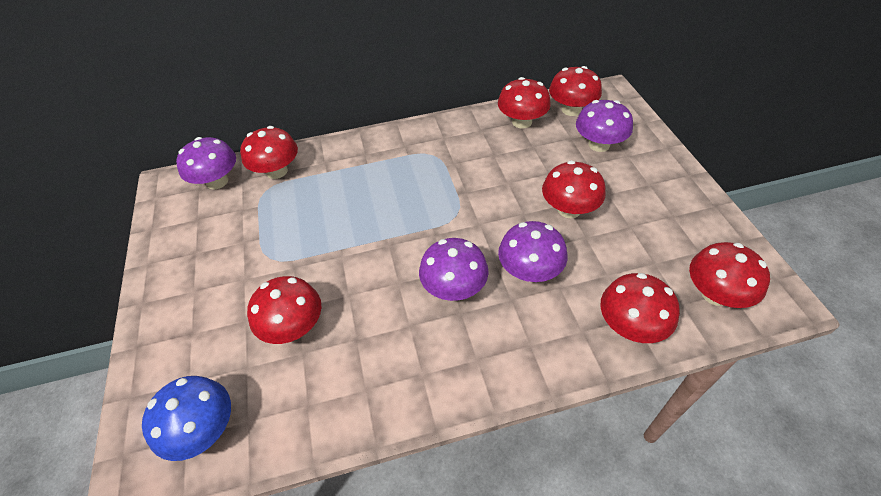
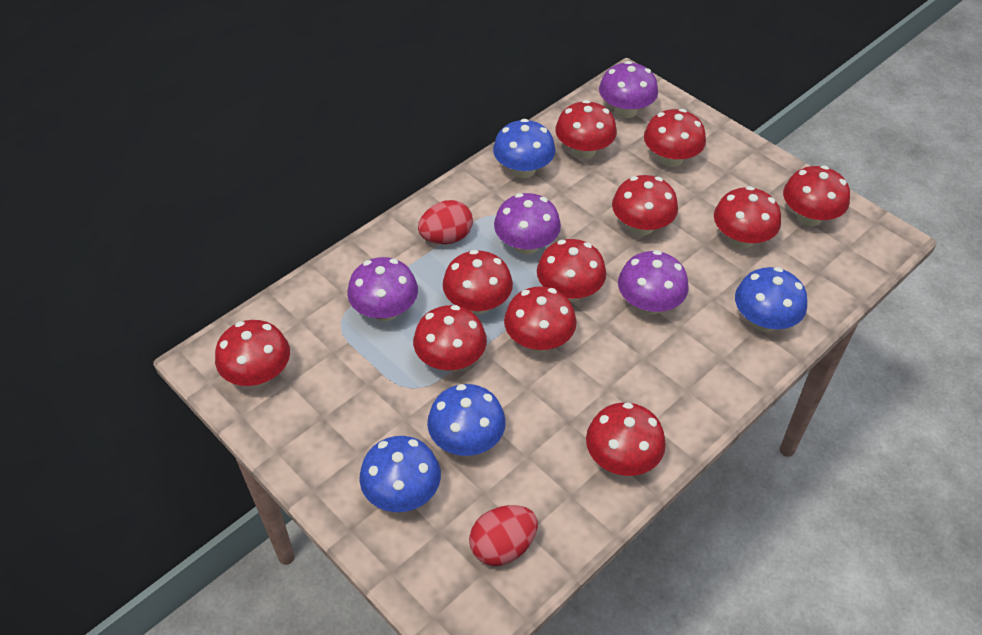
blue mushroom: 1 -> 4
red egg: 0 -> 2
red mushroom: 7 -> 11

